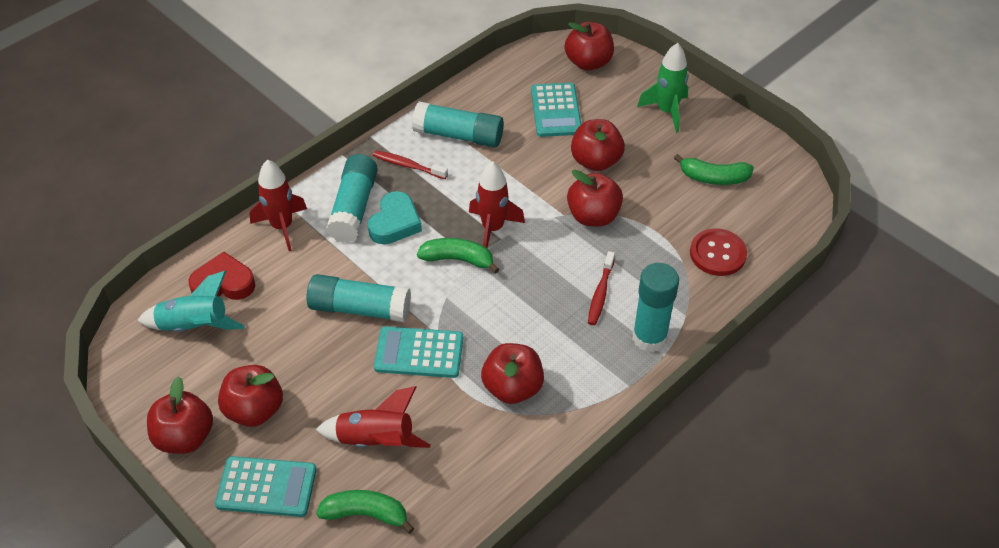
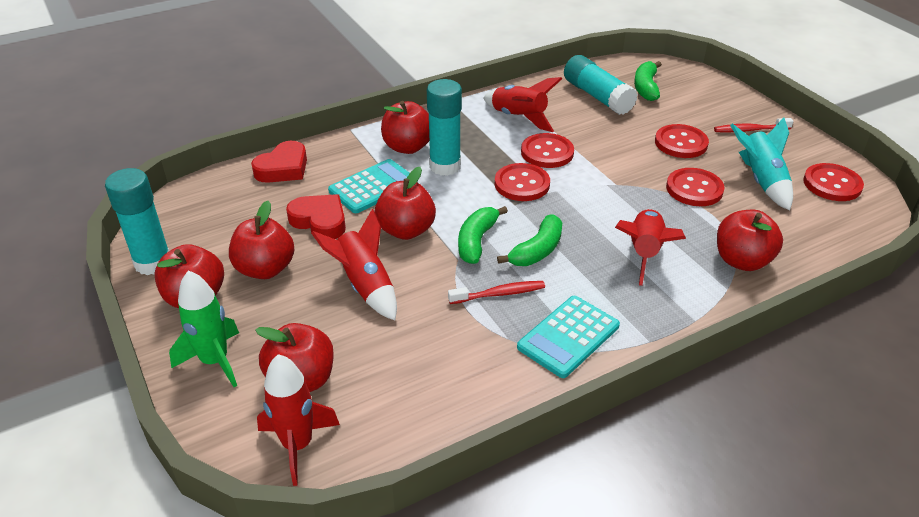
red button: 1 -> 5
red heart: 1 -> 2
red rocket: 3 -> 4
turquoise calculator: 3 -> 2
turquoise glue stick: 4 -> 3
turquoise heart: 1 -> 0

